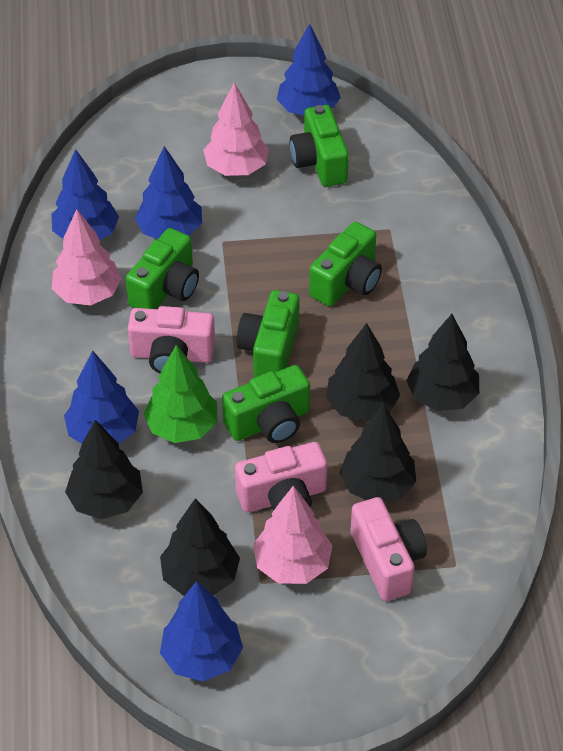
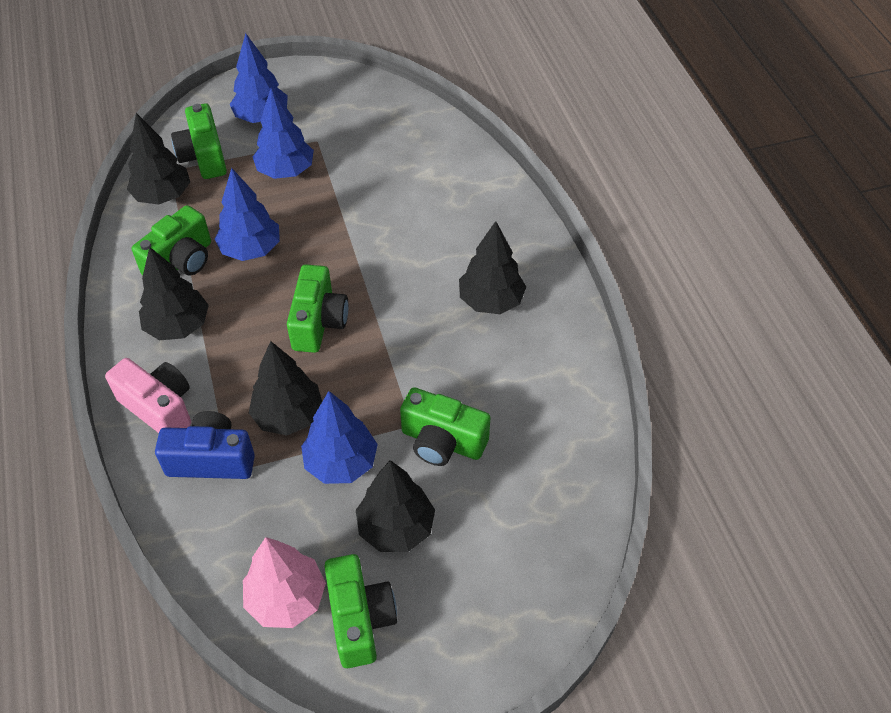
blue camera: 0 -> 1
blue tree: 5 -> 4
green tree: 1 -> 0
pink camera: 3 -> 1
pink tree: 3 -> 1

